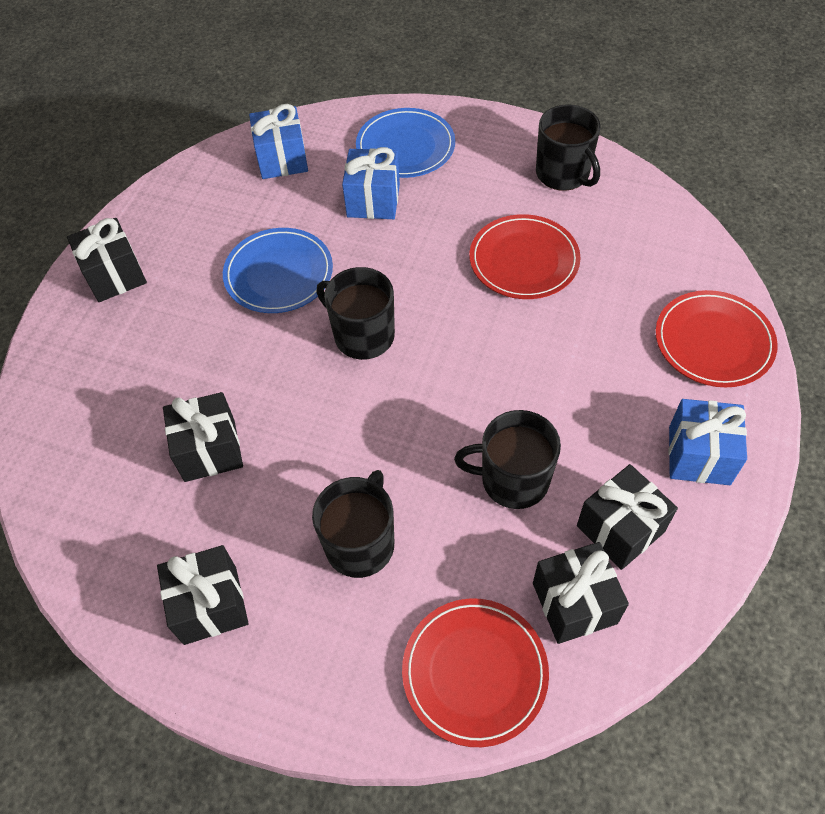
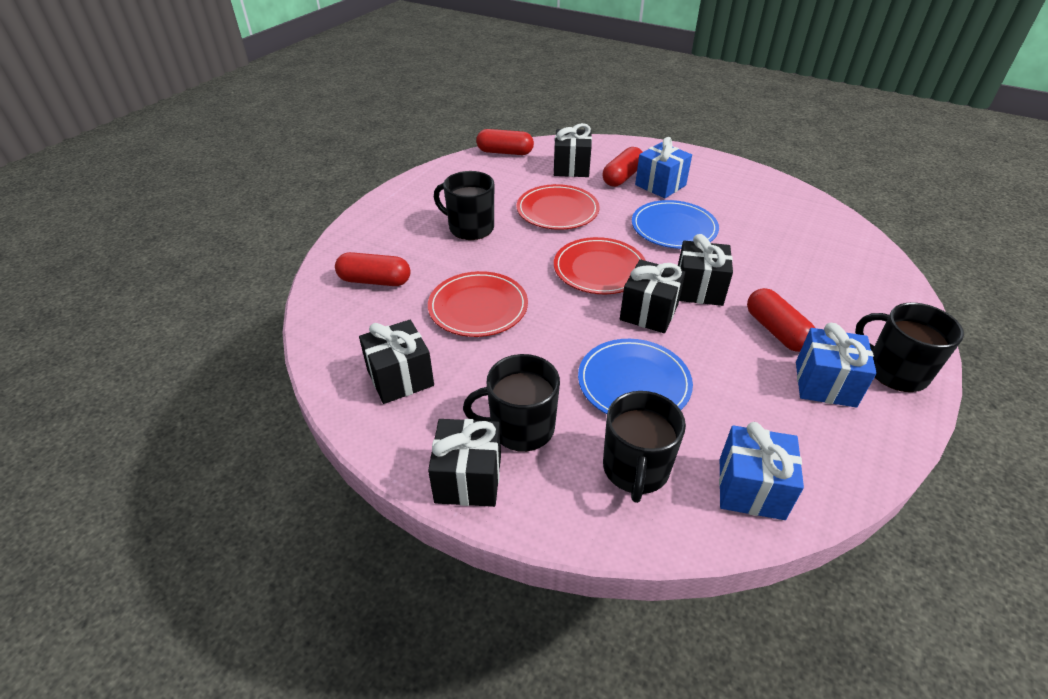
red capsule: 0 -> 4

